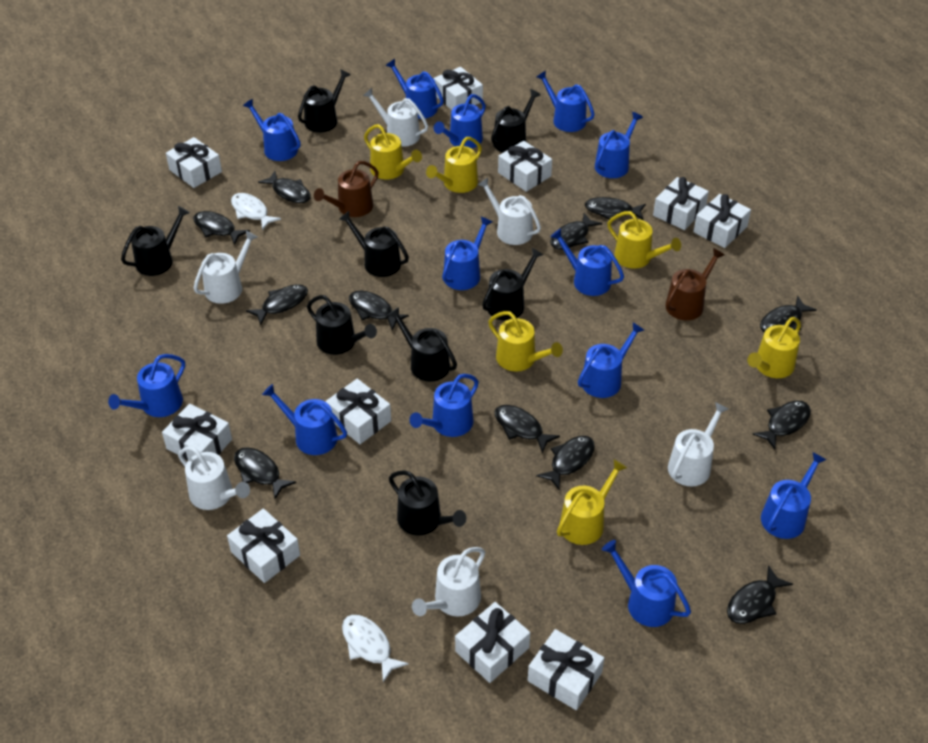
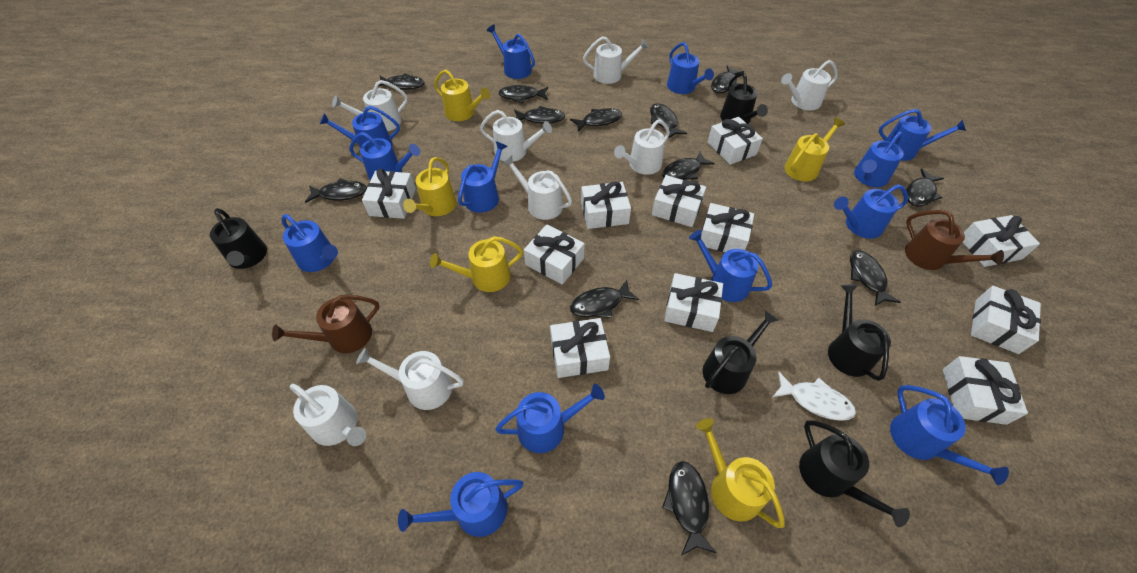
black watering can: 8 -> 5
white fish: 2 -> 1
white gift: 10 -> 11
white watering can: 6 -> 8
yellow watering can: 6 -> 5

